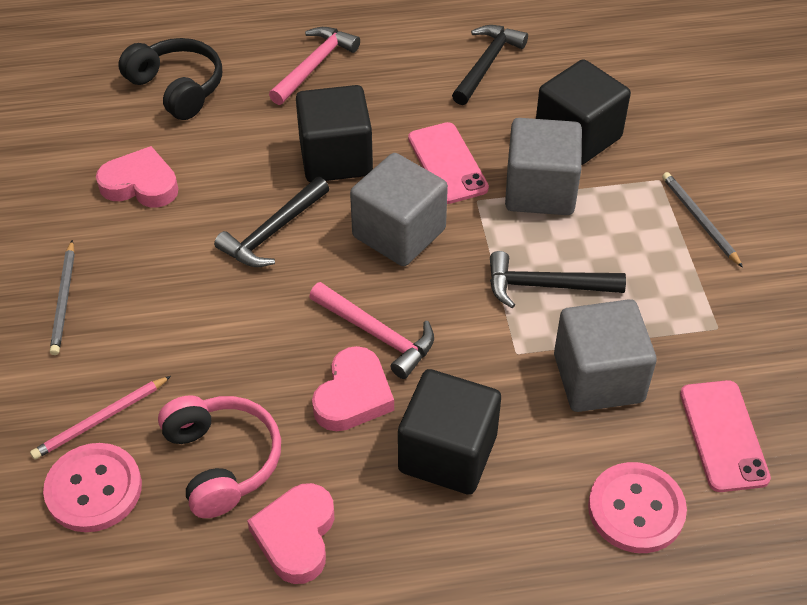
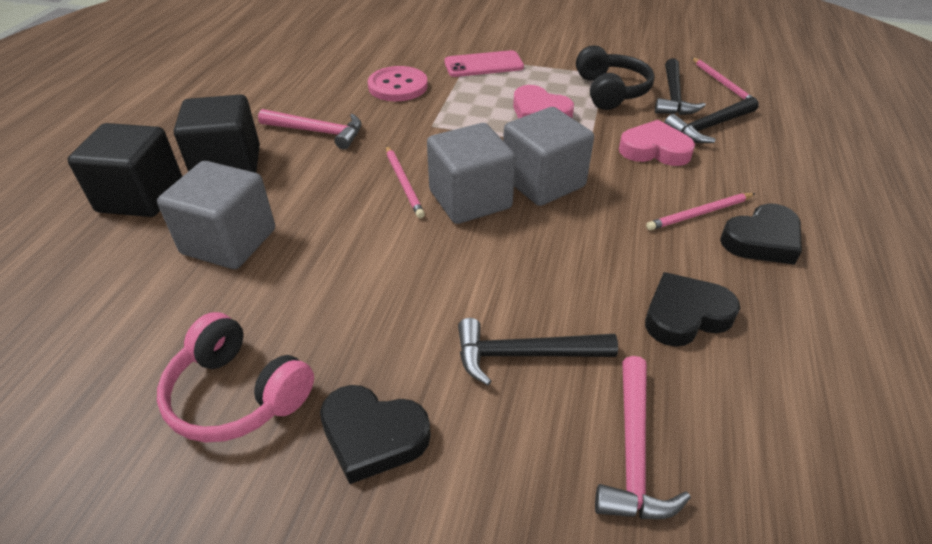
black cube: 3 -> 2
black heart: 0 -> 3
grey pencil: 2 -> 0
pink button: 2 -> 1
pink heart: 3 -> 2
pink pencil: 1 -> 3
pink phone: 2 -> 1

